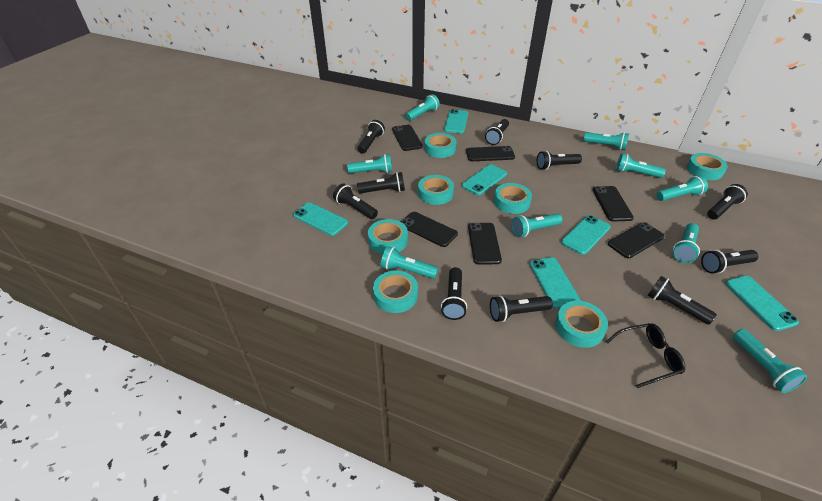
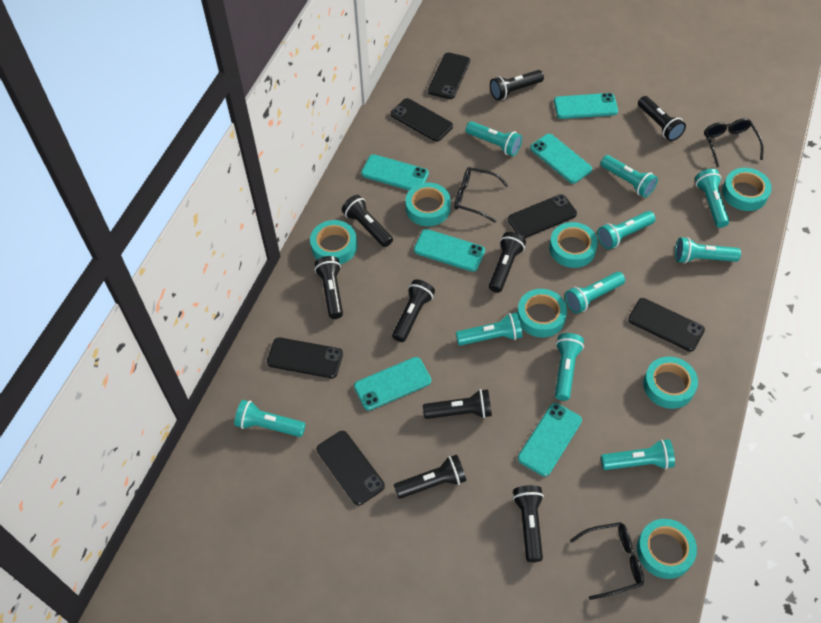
black flashlight: 10 -> 9
black glasses: 1 -> 3
turquoise flashlight: 9 -> 10

